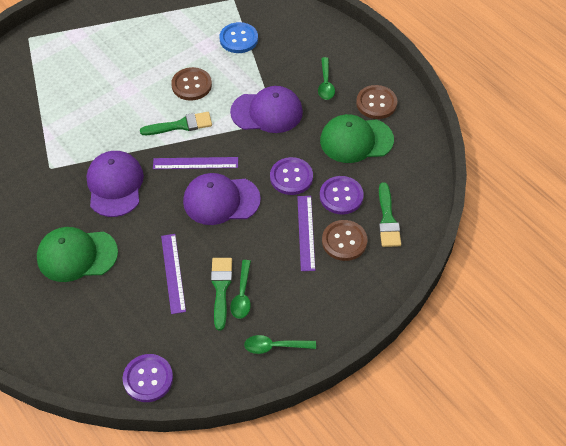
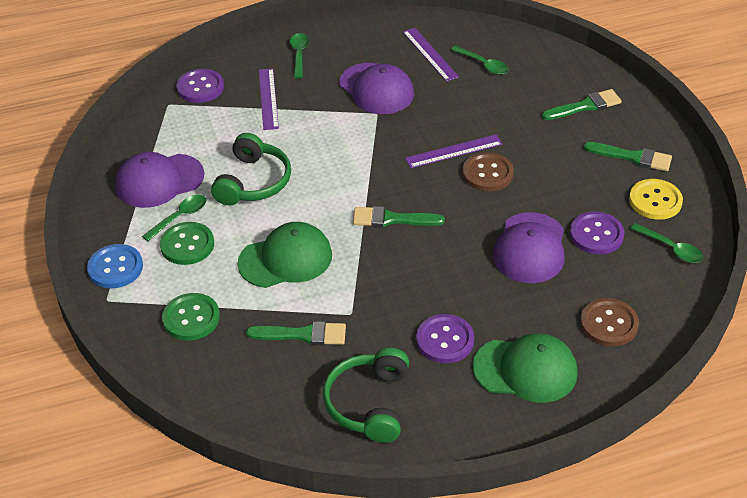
brown button: 3 -> 2
green brush: 3 -> 4
green button: 0 -> 2
green headphones: 0 -> 2
green spoon: 3 -> 4
yellow button: 0 -> 1

